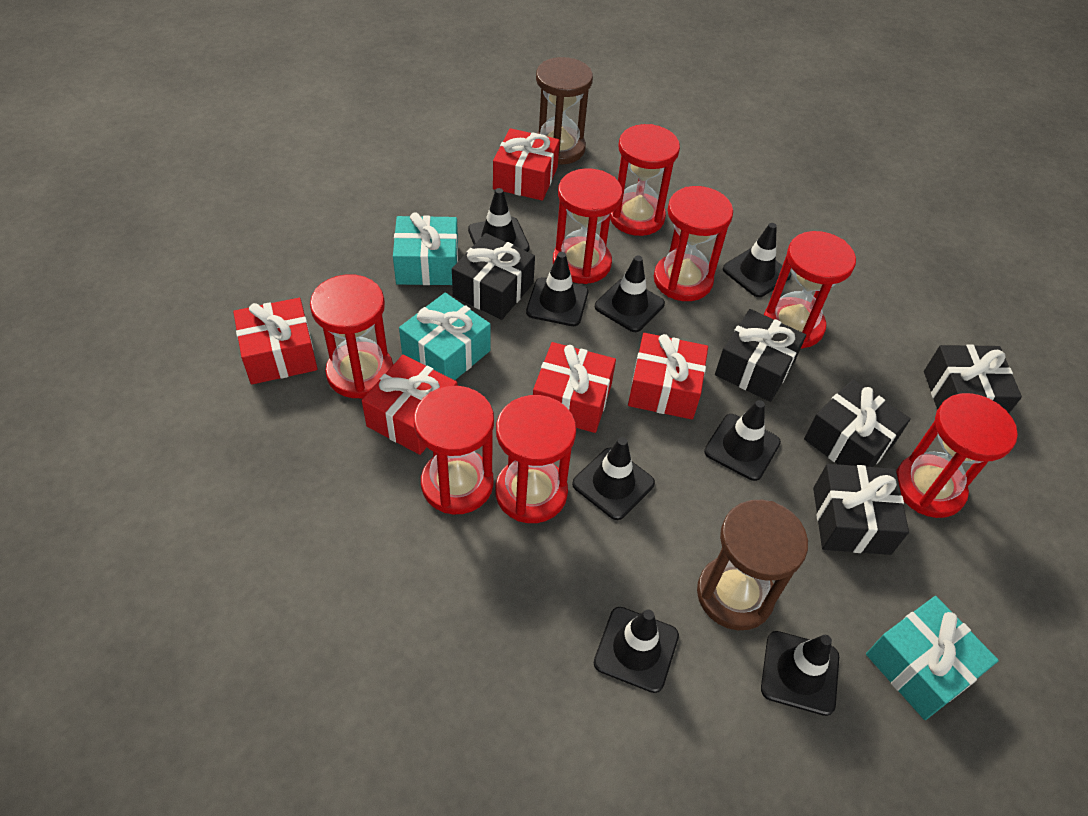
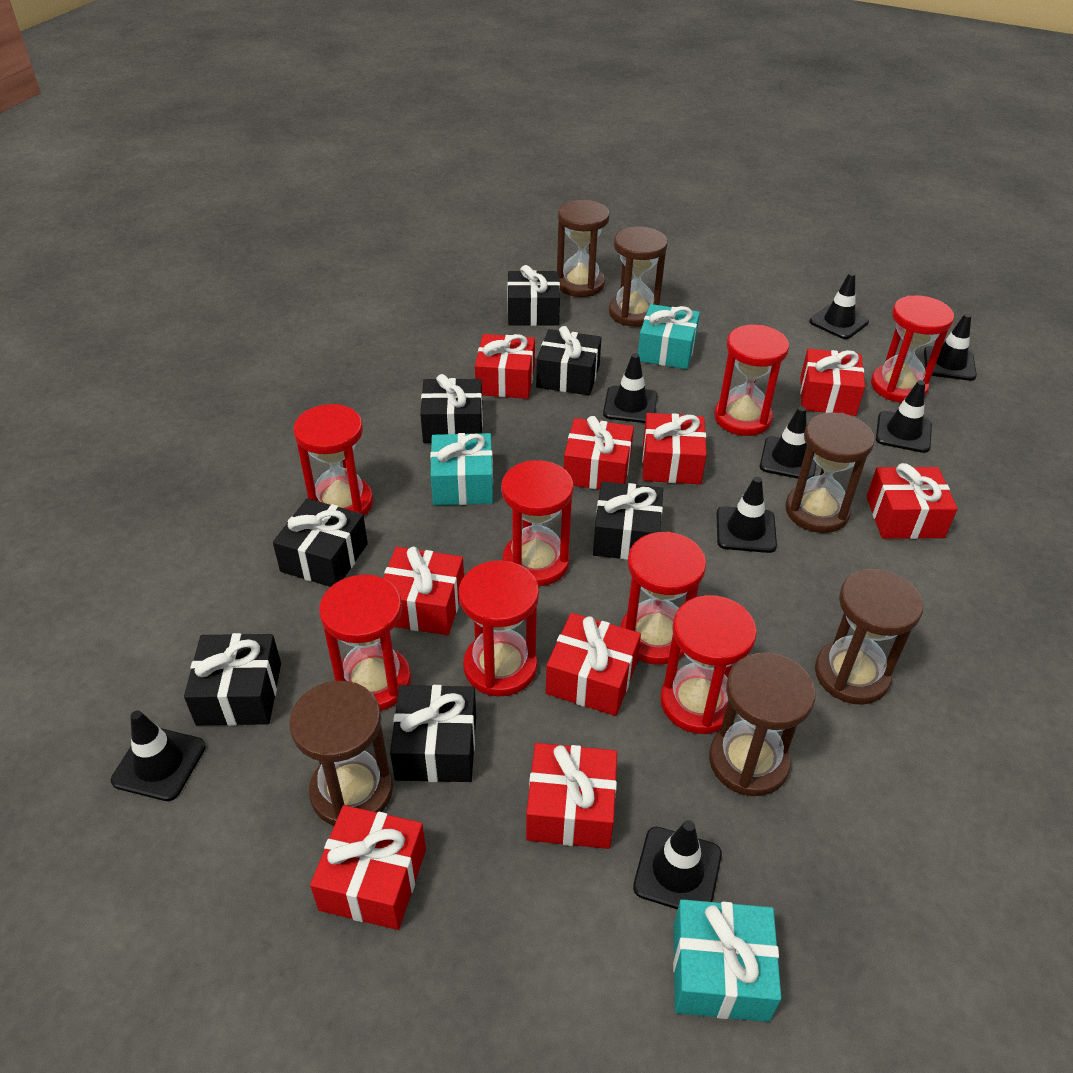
black gift: 5 -> 7
brown hourglass: 2 -> 6
red gift: 5 -> 9

